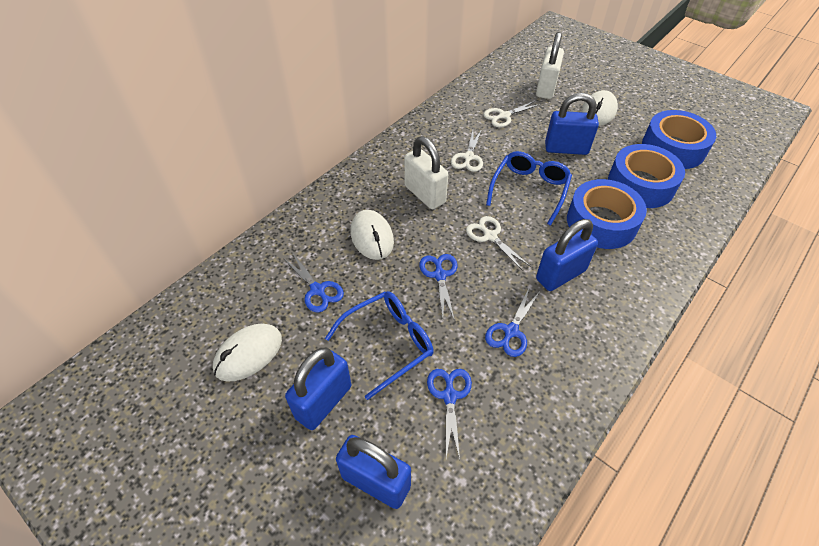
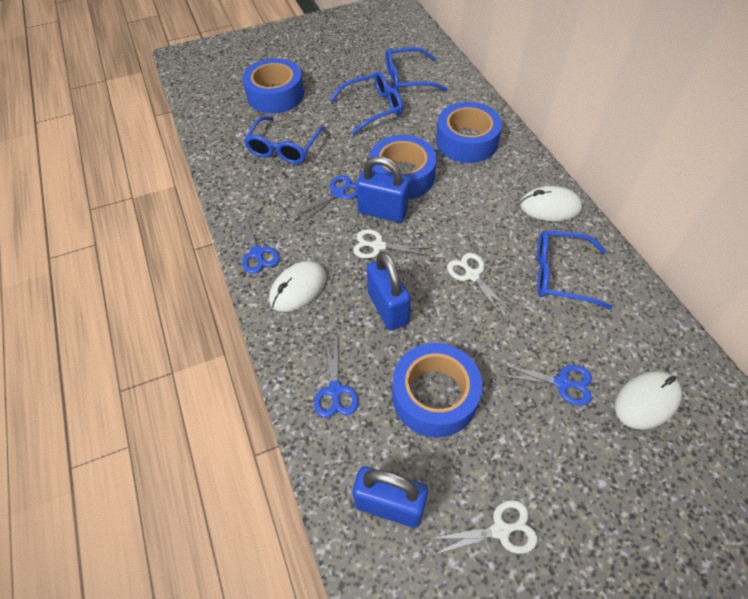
blue glasses: 2 -> 4
blue padlock: 4 -> 3
blue tape: 3 -> 4
white padlock: 2 -> 0

